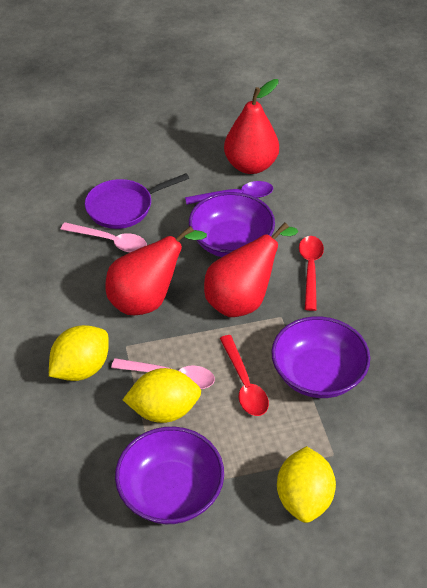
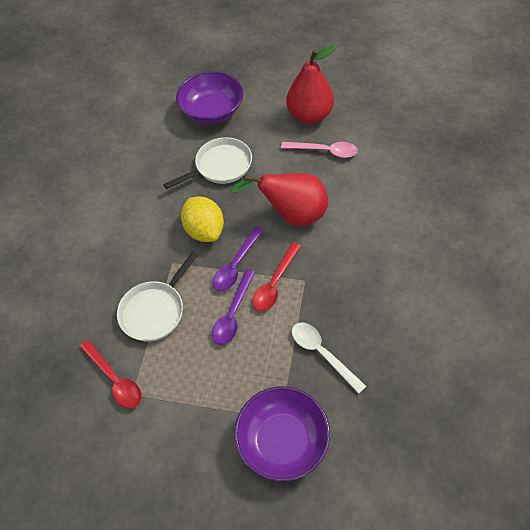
pink spoon: 2 -> 1
purple bowl: 3 -> 2
purple pan: 1 -> 0
purple spoon: 1 -> 2
red pear: 3 -> 2
white pan: 0 -> 2
white spoon: 0 -> 1
yellow lemon: 3 -> 1

